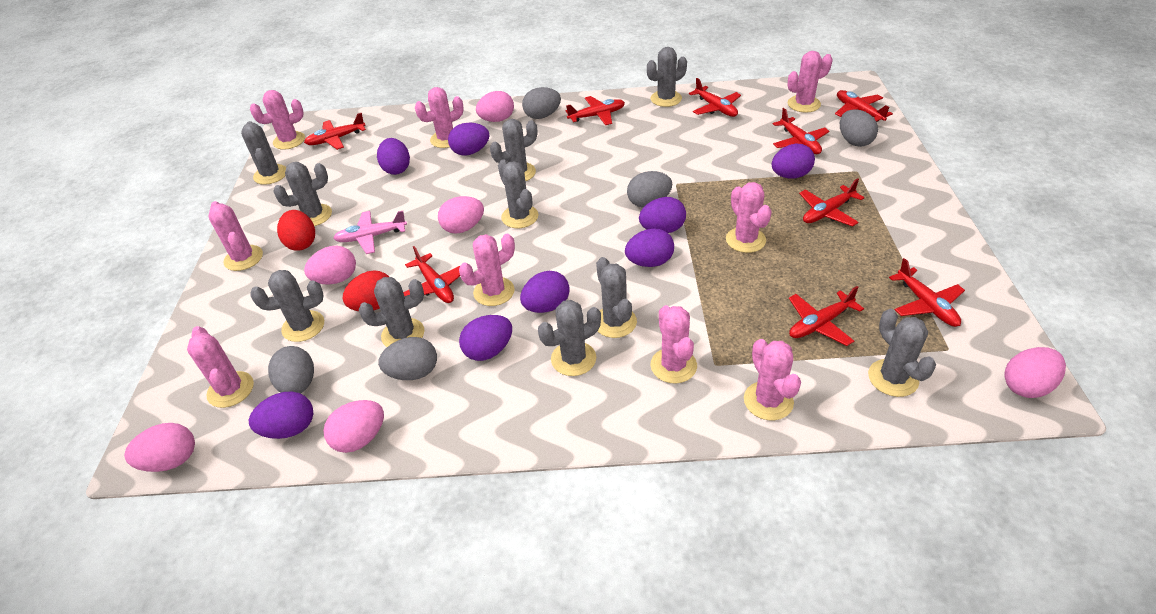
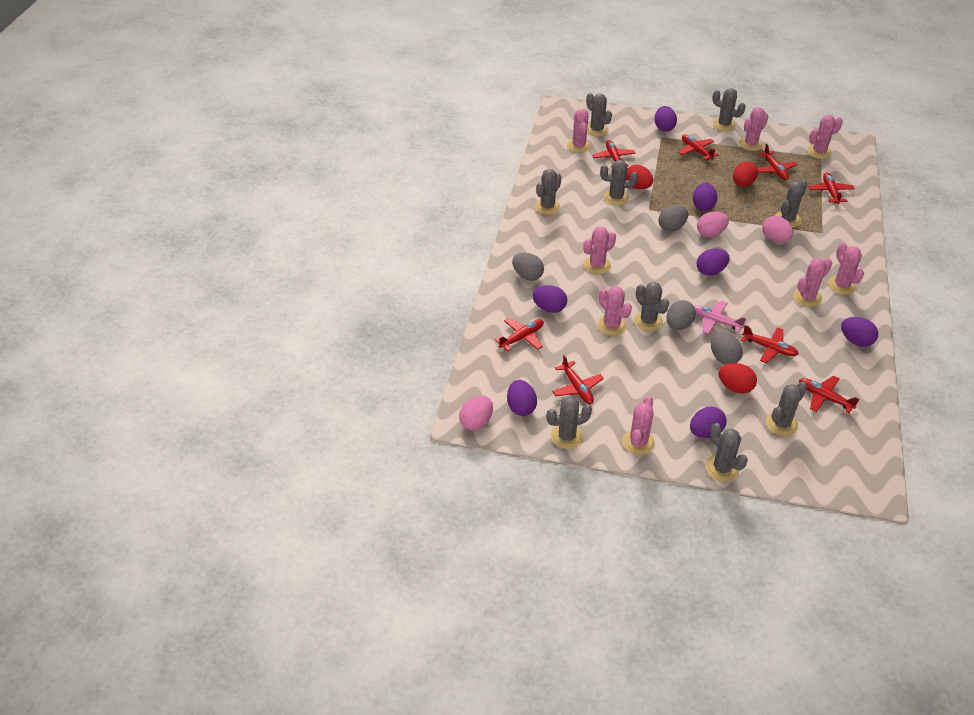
grey cactus: 10 -> 9
grey egg: 5 -> 4
pink cactus: 9 -> 8
pink egg: 6 -> 3
purple egg: 8 -> 7
red egg: 2 -> 3
red plane: 9 -> 8

